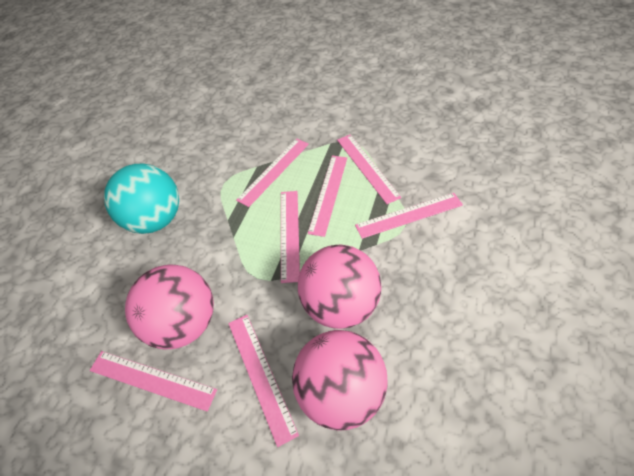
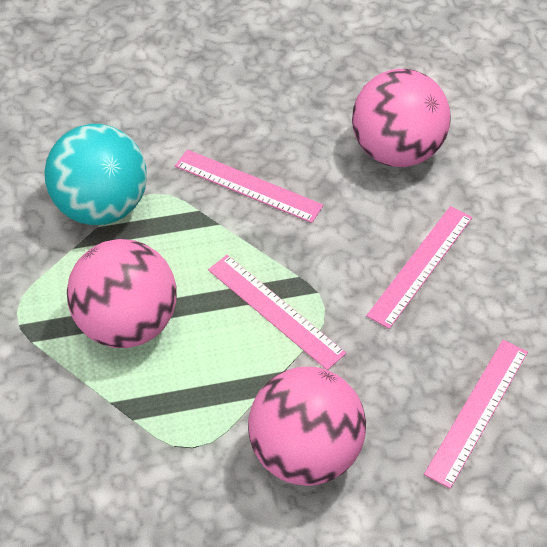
pink ruler: 7 -> 4

